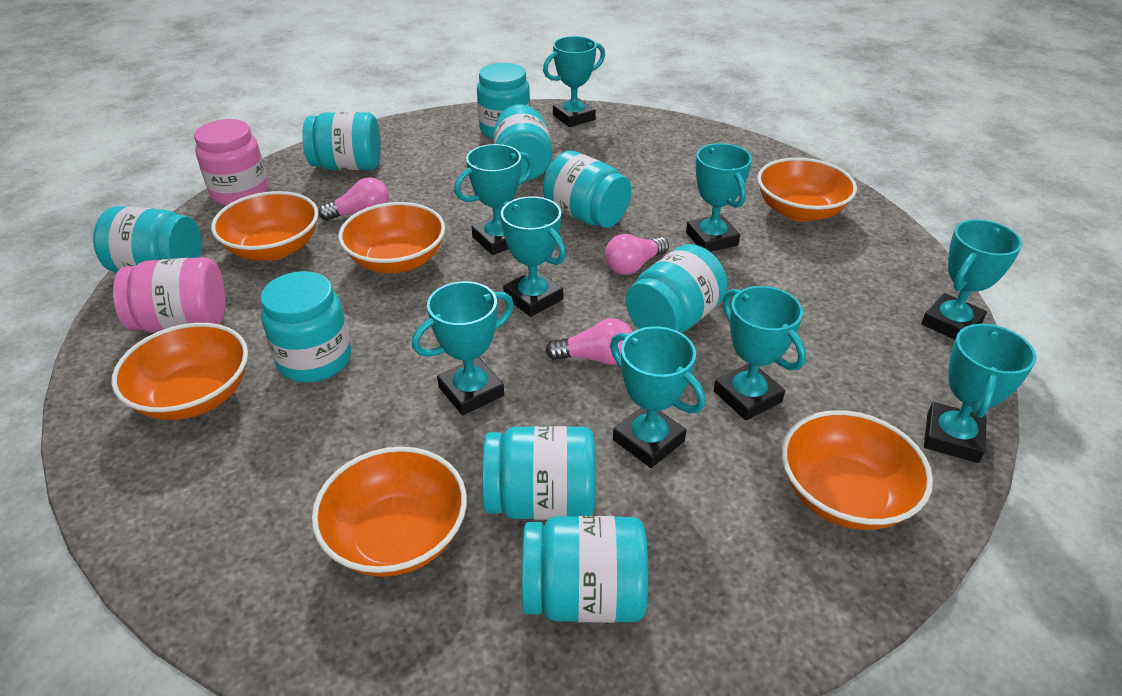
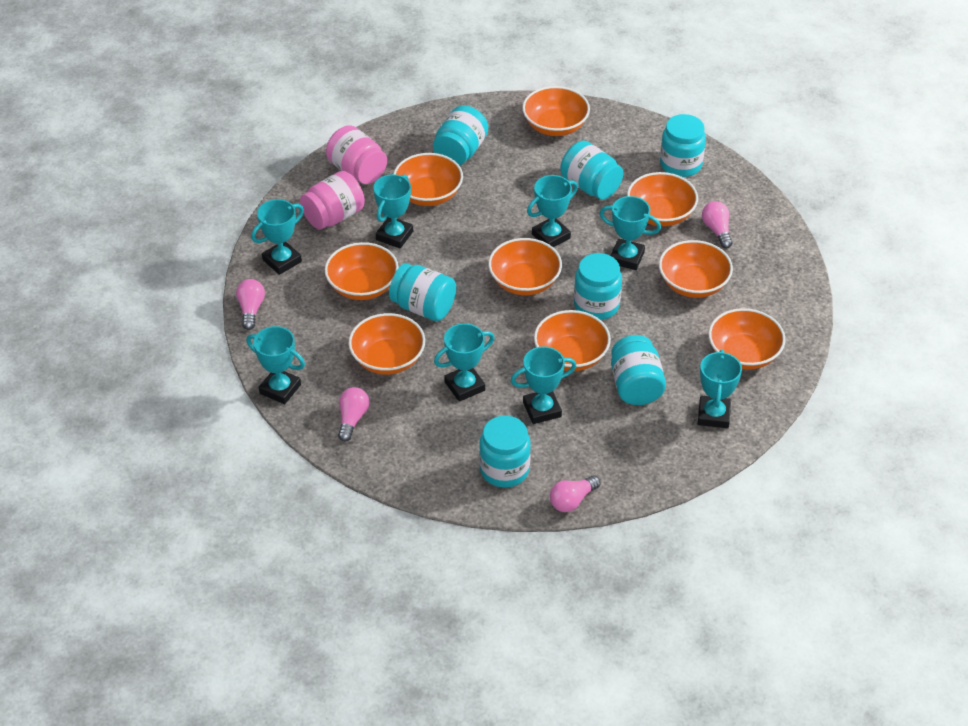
orange bowl: 6 -> 9
pink light bulb: 3 -> 4
turquoise jar: 9 -> 7
turquoise trophy: 9 -> 8

